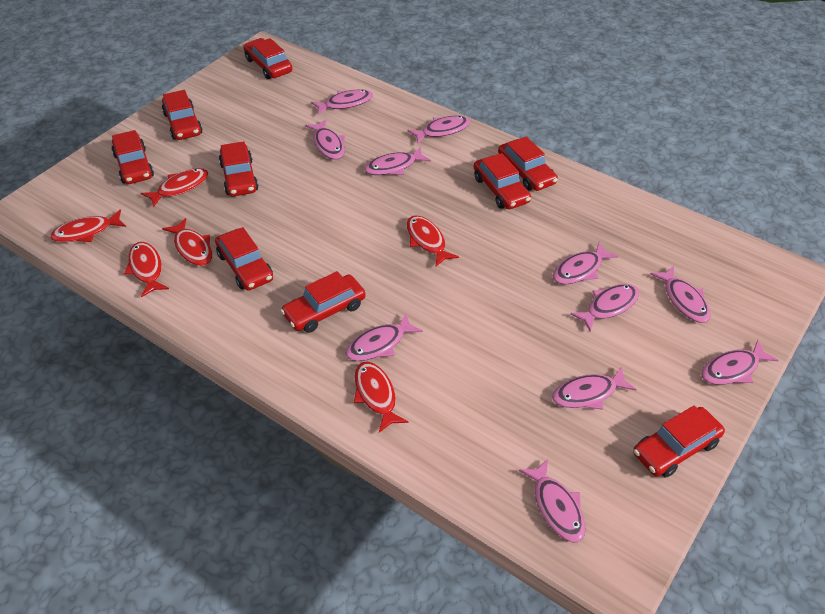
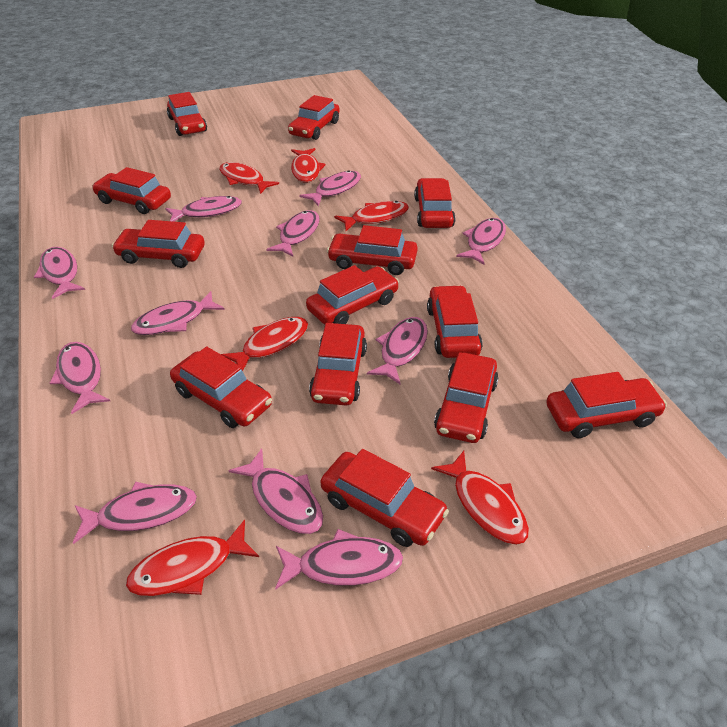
red car: 9 -> 13

